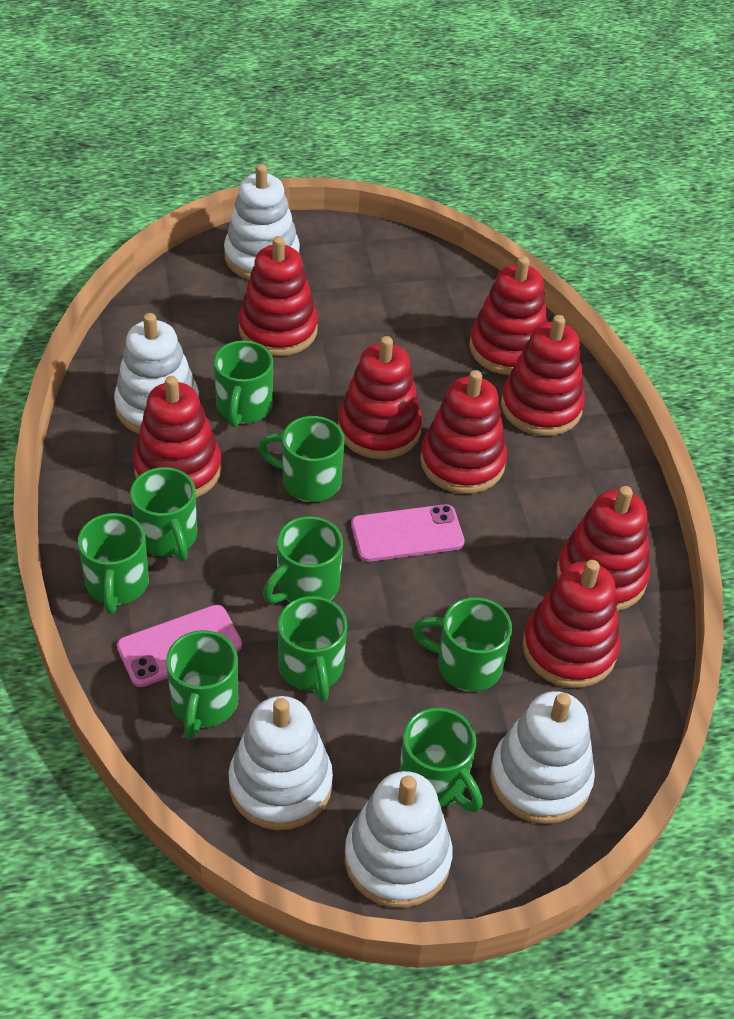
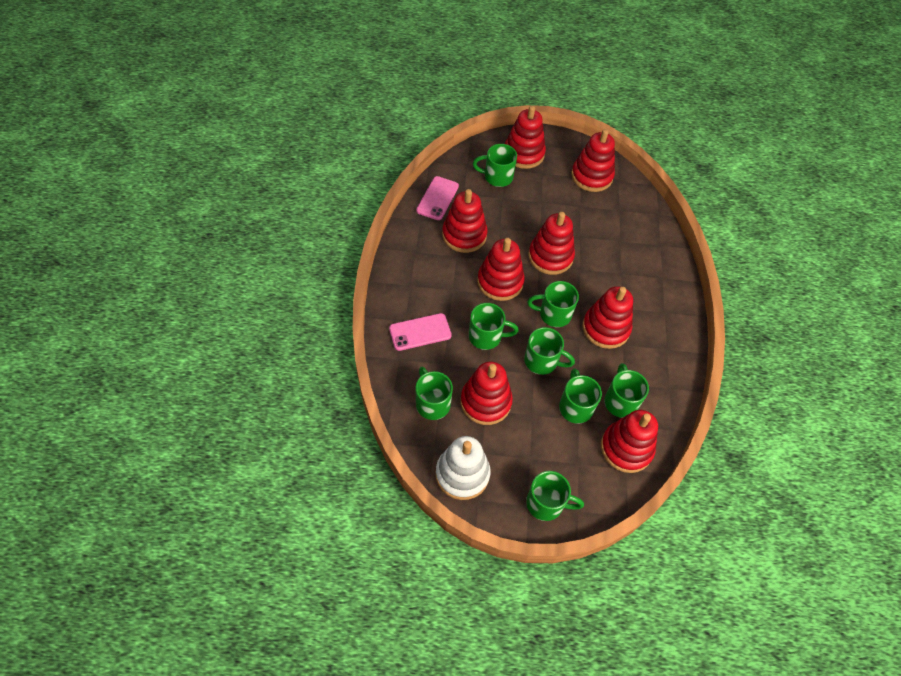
green mug: 9 -> 8
white stacking toy: 5 -> 1

